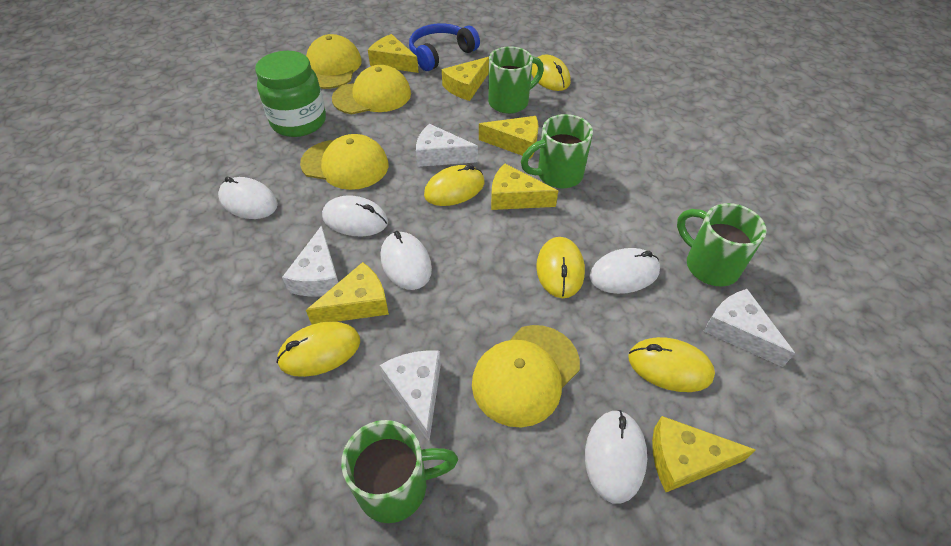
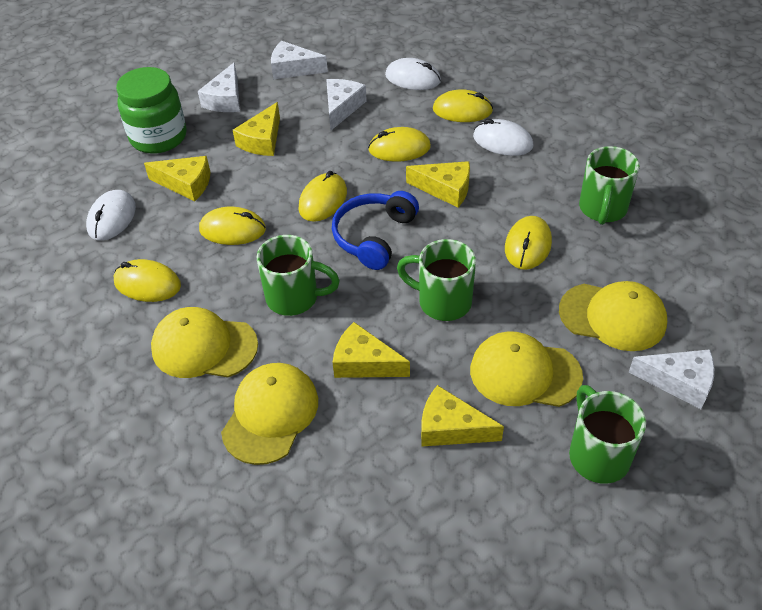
white mouse: 5 -> 3
yellow cheese: 6 -> 5
yellow mouse: 5 -> 6

